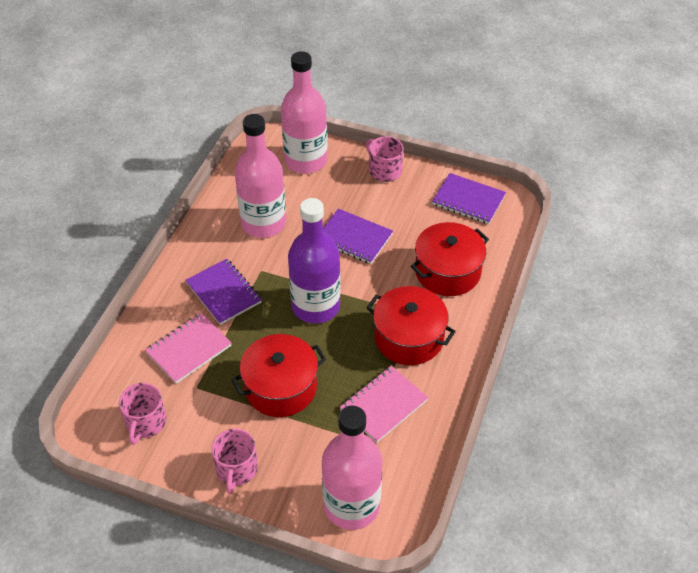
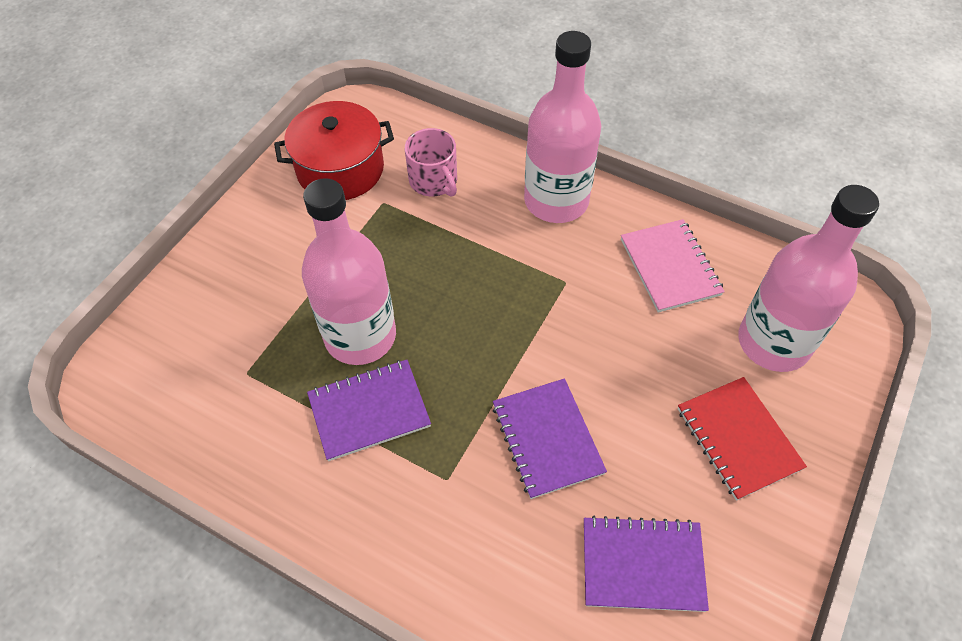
pink mug: 3 -> 1
pink notebook: 2 -> 1
purple bottle: 1 -> 0
red notebook: 0 -> 1
red pot: 3 -> 1

